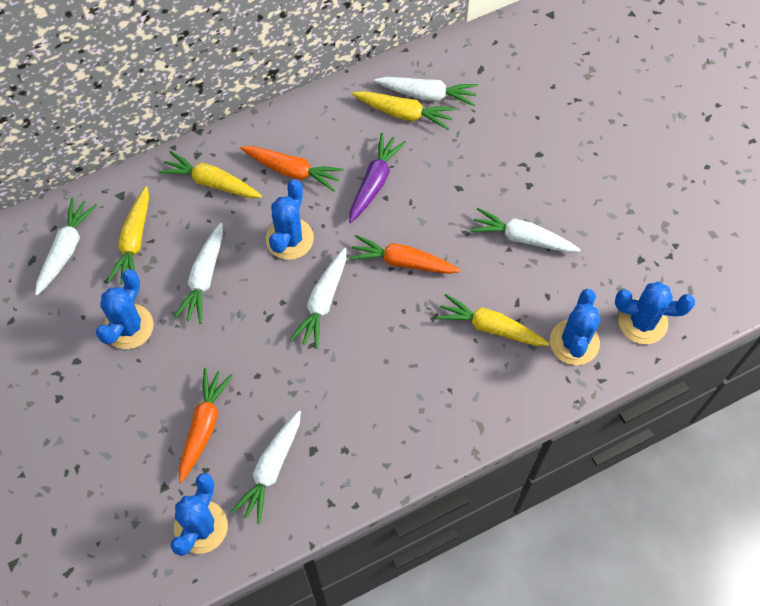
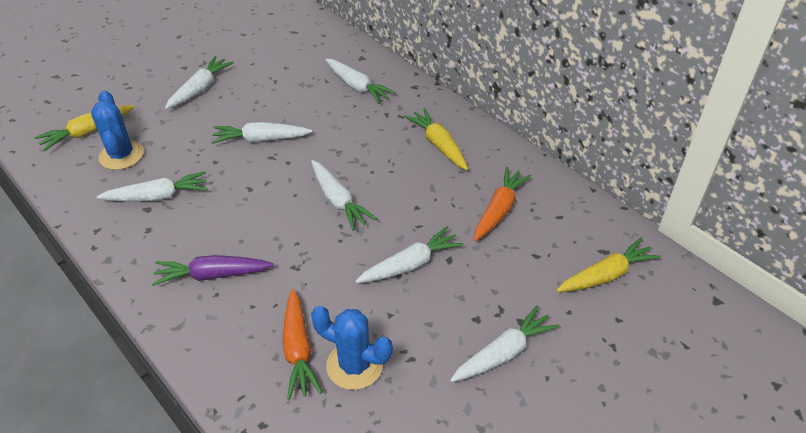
blue cactus: 5 -> 2
orange carrot: 3 -> 2
white carrot: 6 -> 7
yellow carrot: 4 -> 3

